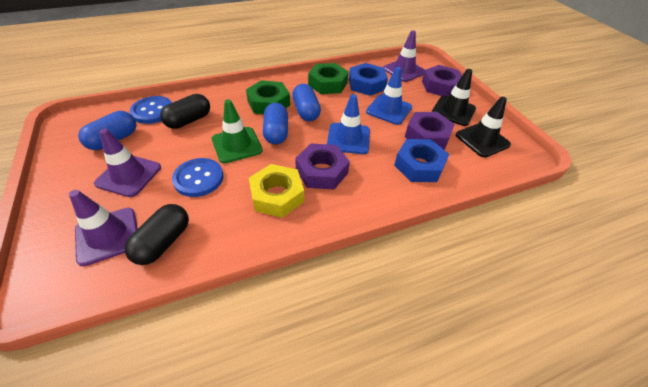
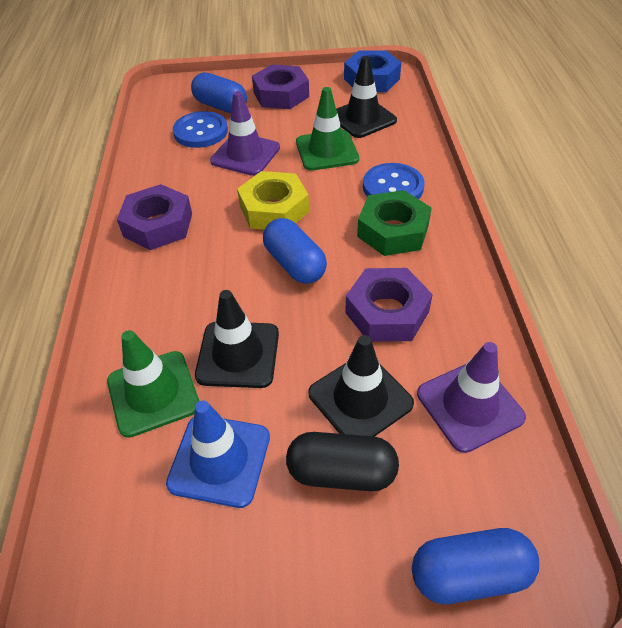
black capsule: 2 -> 1
black traffic cone: 2 -> 3
blue nut: 2 -> 1
blue traffic cone: 2 -> 1
green nut: 2 -> 1
green traffic cone: 1 -> 2
purple traffic cone: 3 -> 2

